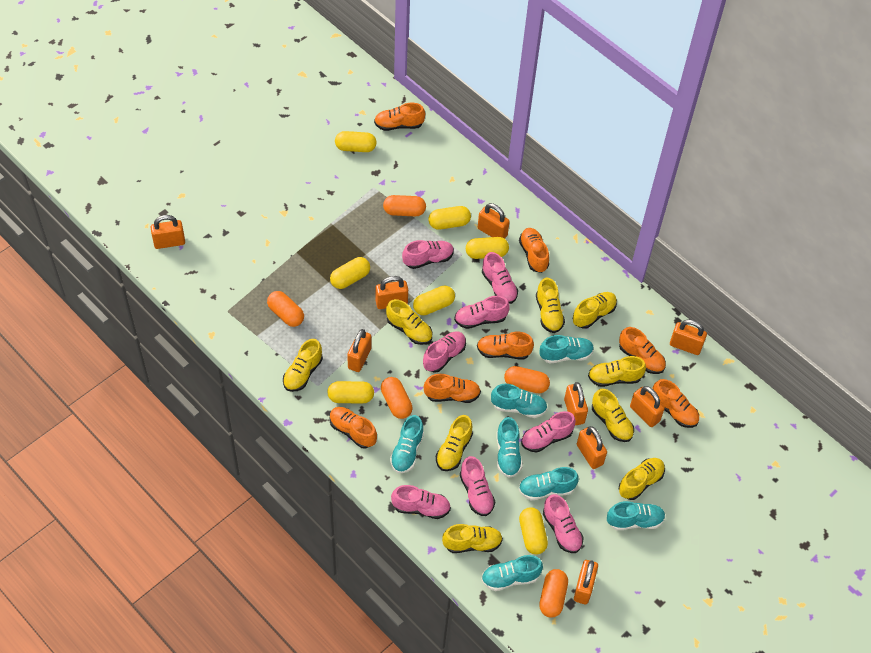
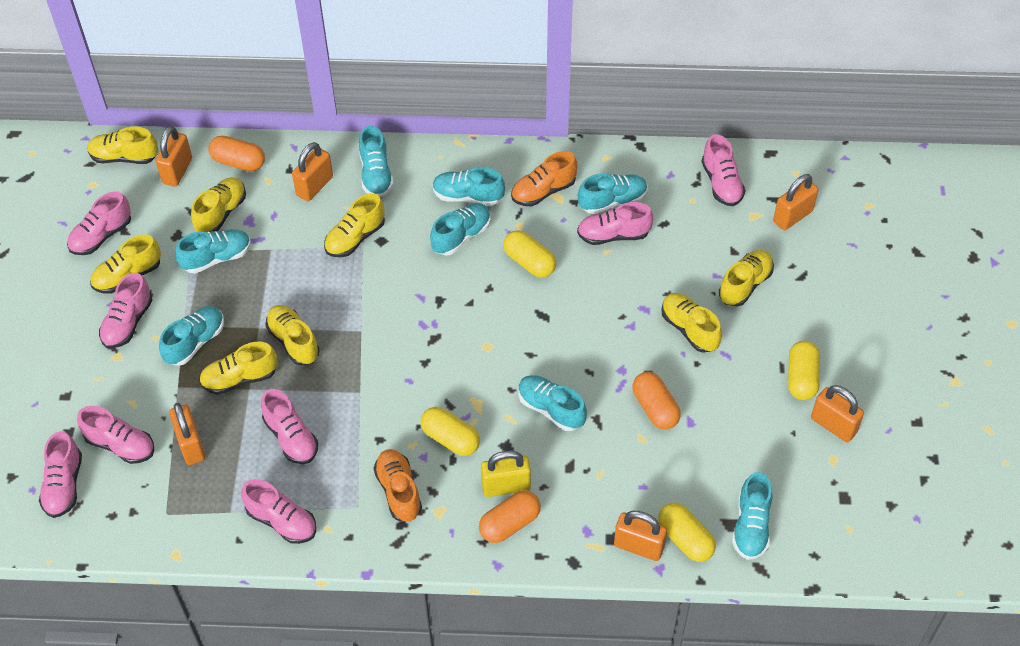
orange capsule: 5 -> 3
orange padlock: 9 -> 6
orange shoe: 7 -> 2
turquoise shoe: 7 -> 8
yellow capsule: 7 -> 4
yellow padlock: 0 -> 1
yellow shoe: 9 -> 8

